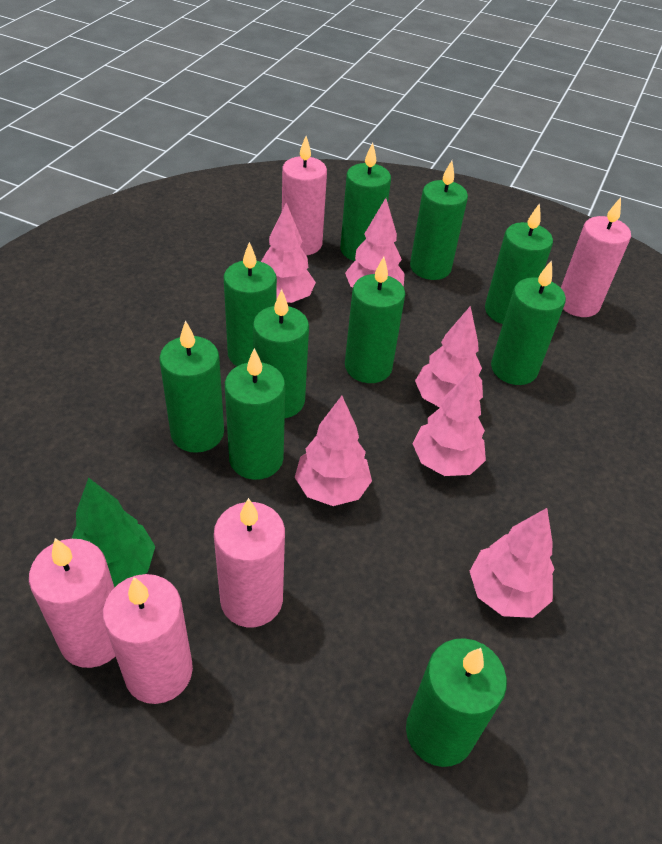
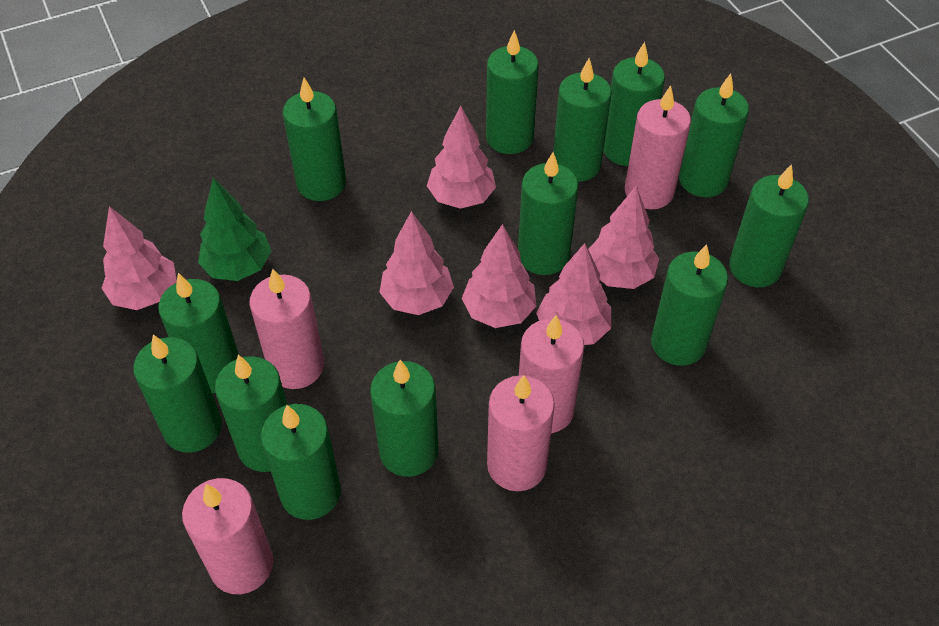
green candle: 10 -> 13

